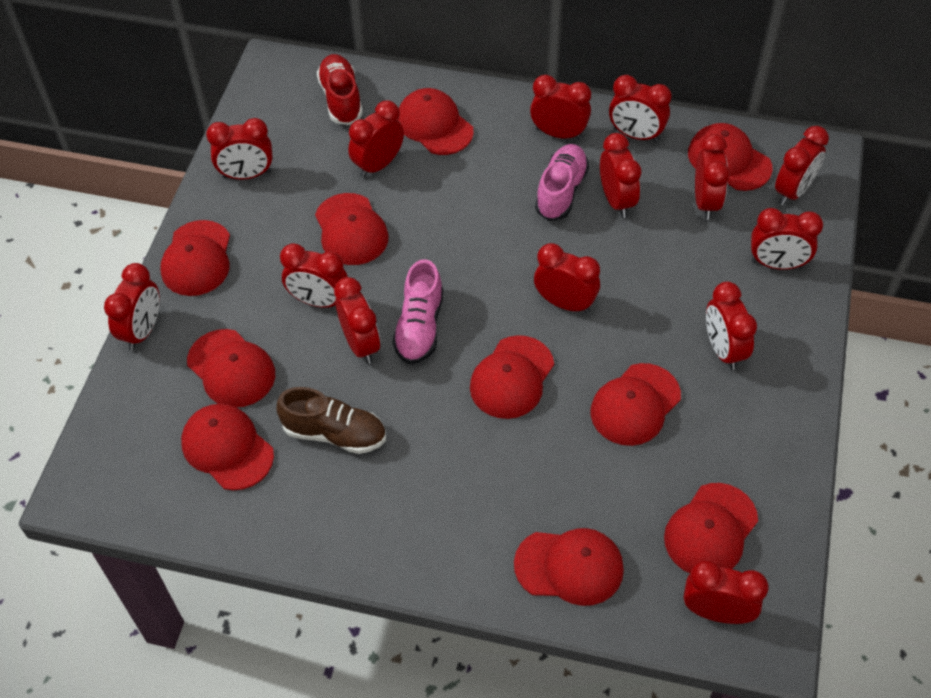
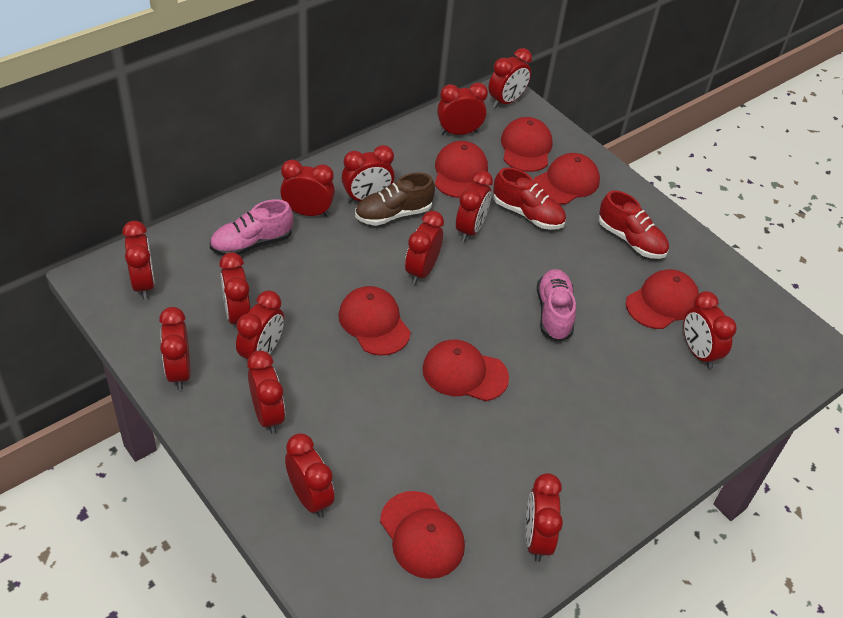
red cap: 10 -> 7
red shoe: 1 -> 2

